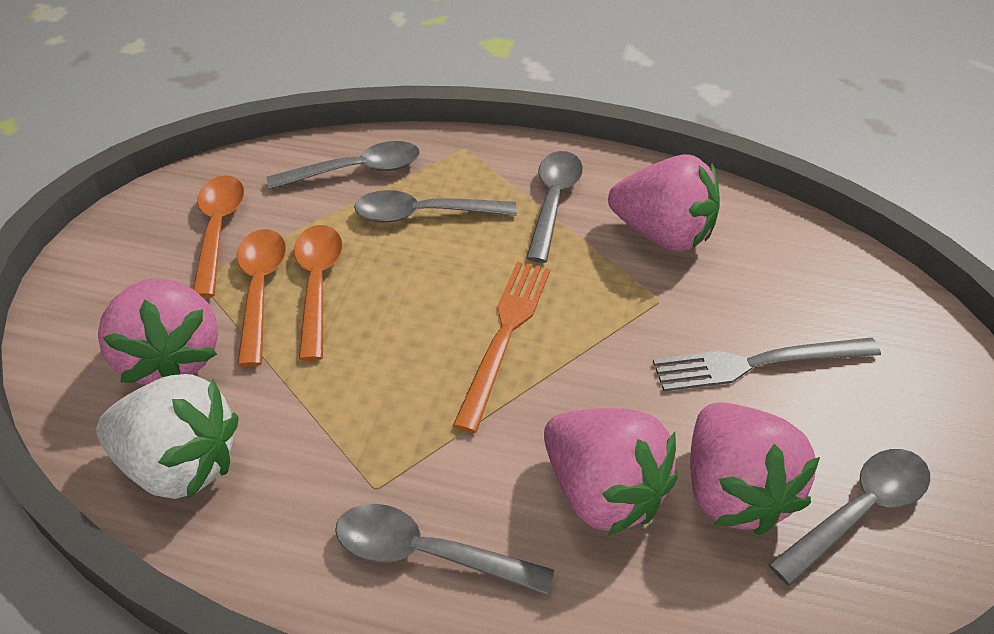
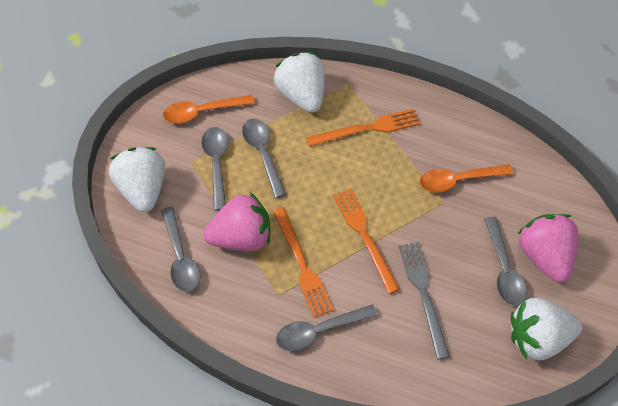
orange fork: 1 -> 3
orange spoon: 3 -> 2
pink strawberry: 4 -> 2
white strawberry: 1 -> 3

